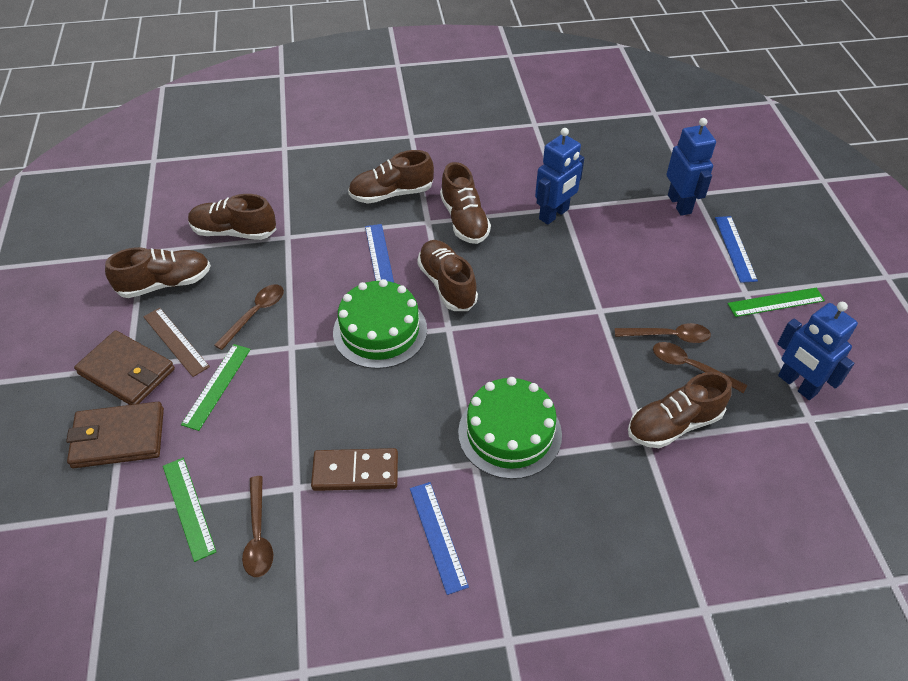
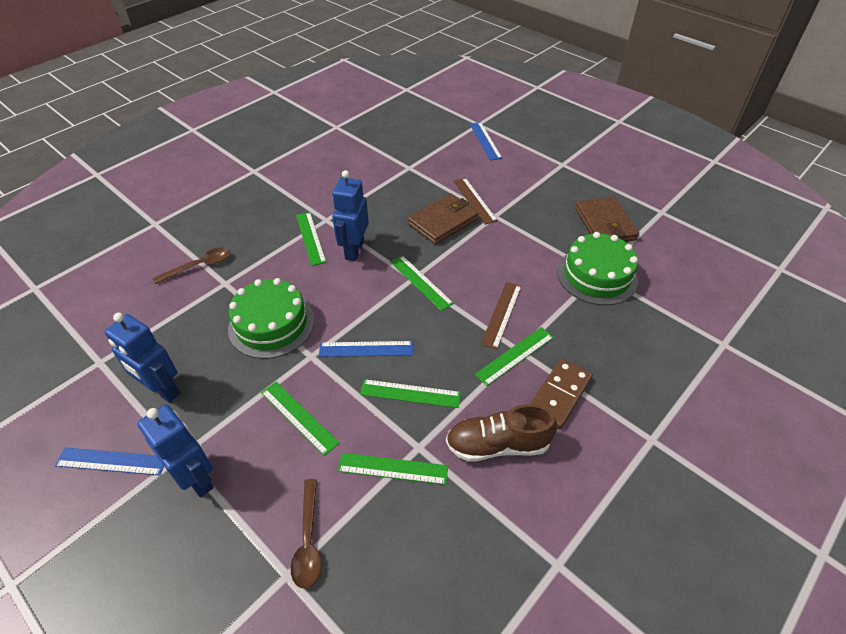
brown ruler: 1 -> 2
brown shoe: 6 -> 1
brown spoon: 4 -> 2
green ruler: 3 -> 6

